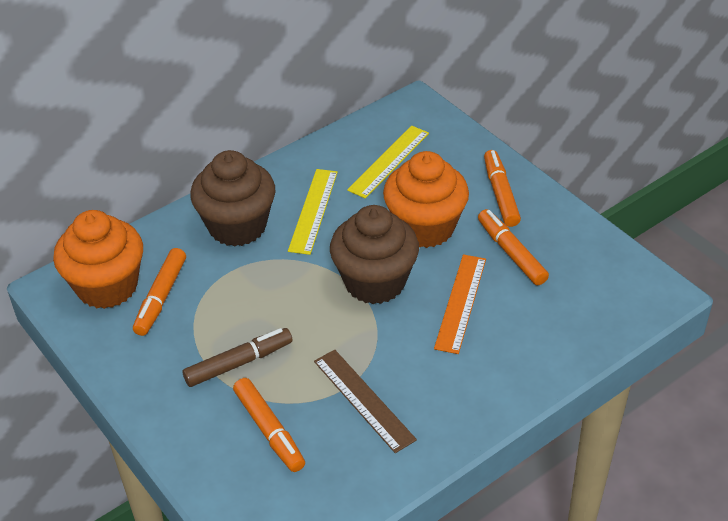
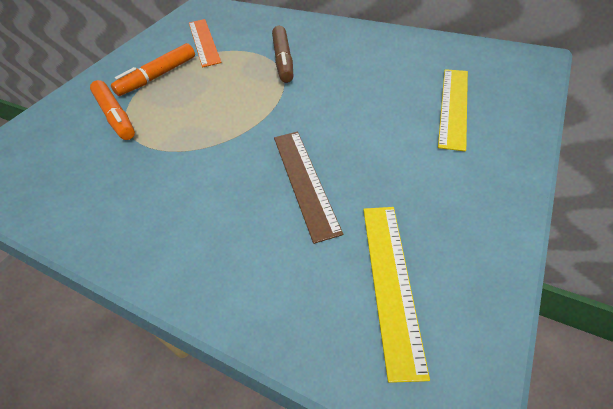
brown cupcake: 2 -> 0
orange cupcake: 2 -> 0
orange marker: 4 -> 2

